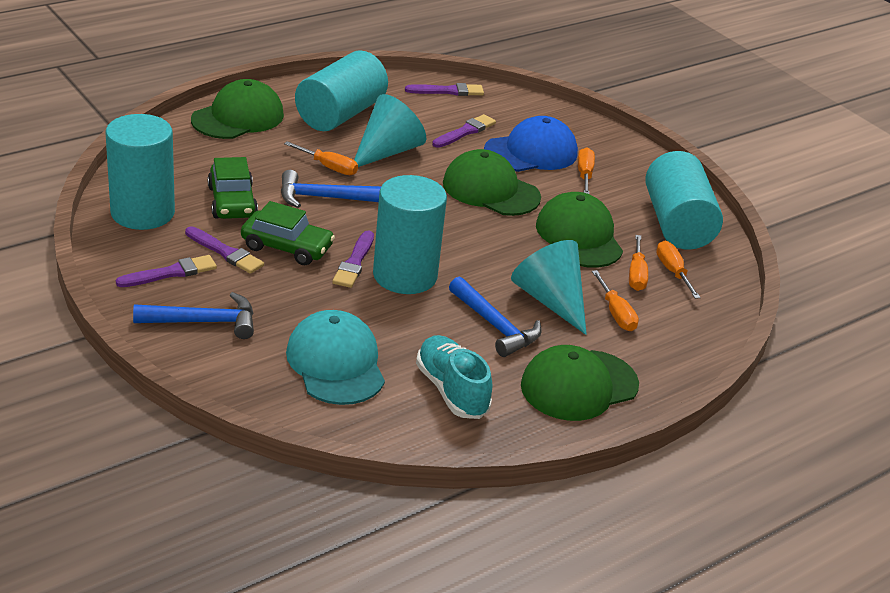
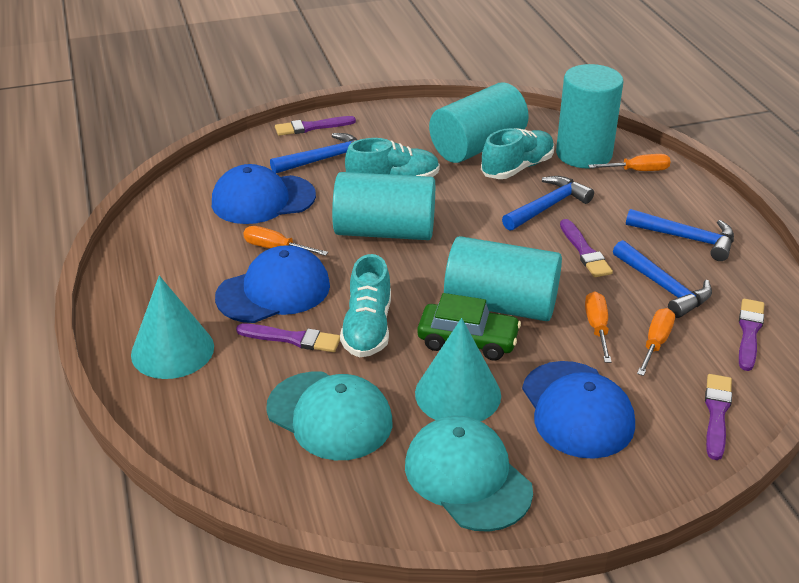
blue cap: 1 -> 3
blue hammer: 3 -> 4
green cap: 4 -> 0
green car: 2 -> 1
orange screwdriver: 5 -> 4
turquoise cap: 1 -> 2
turquoise shoe: 1 -> 3

